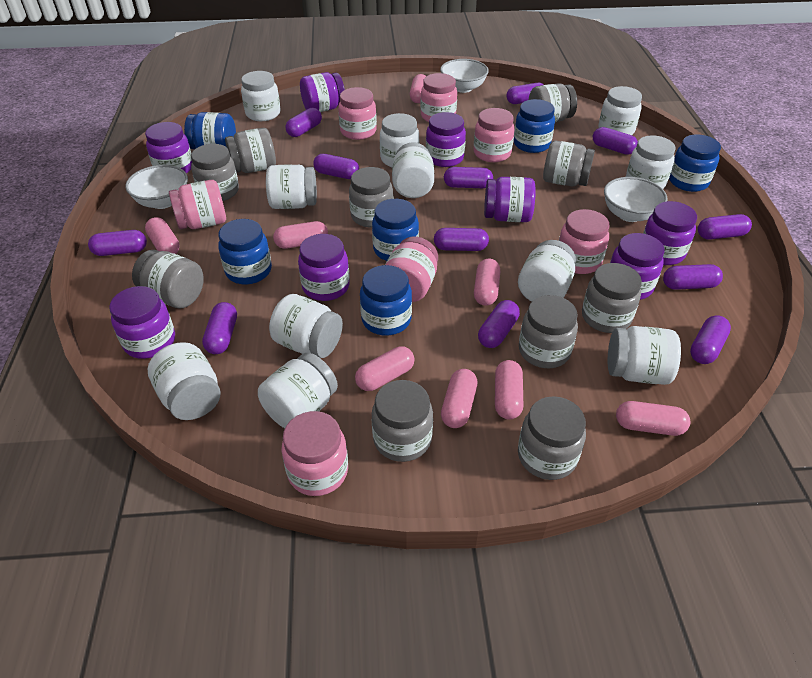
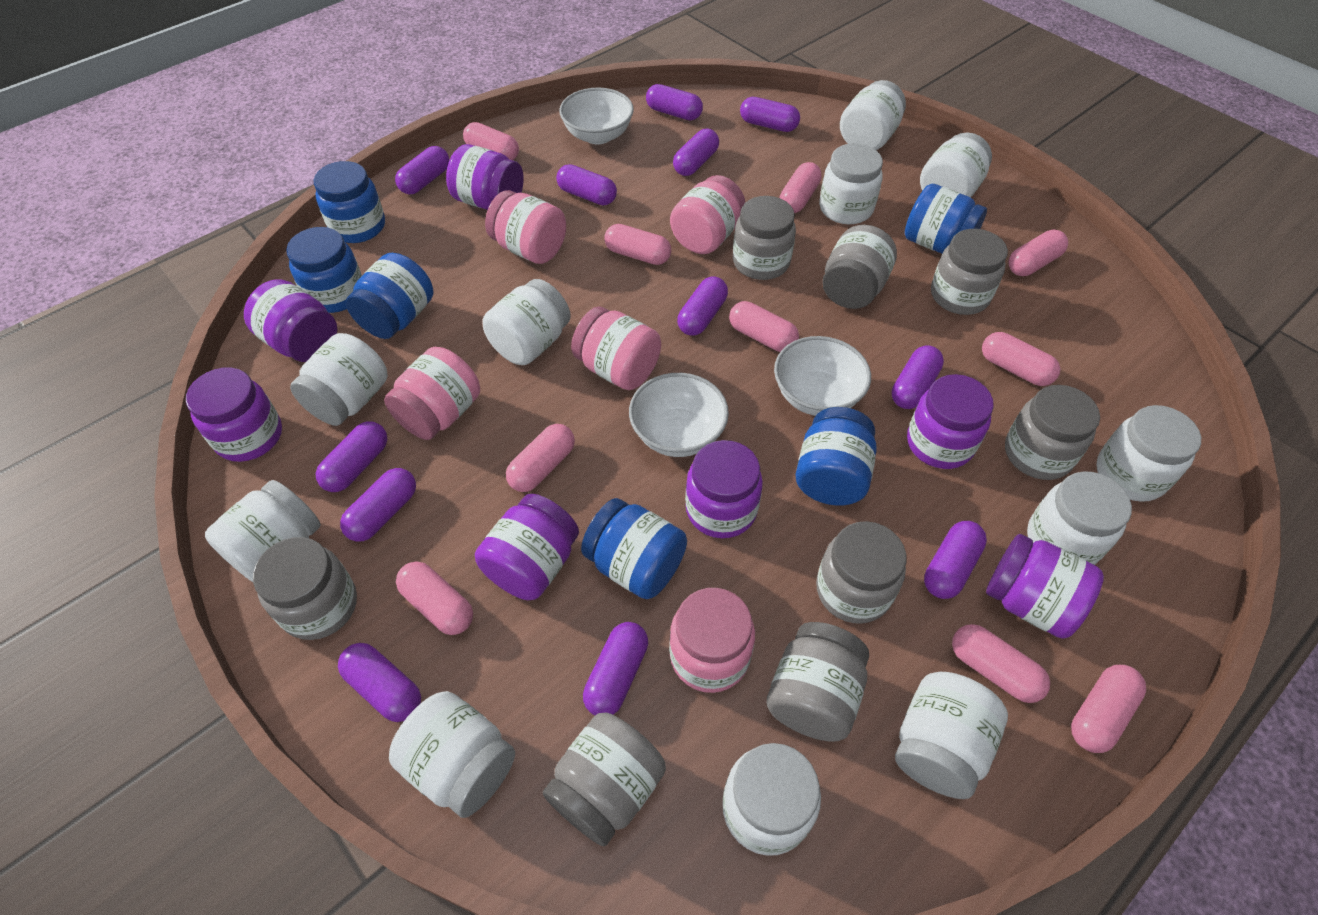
grey jar: 10 -> 8
pink capsule: 8 -> 10
pink jar: 7 -> 5
purple jar: 8 -> 7

